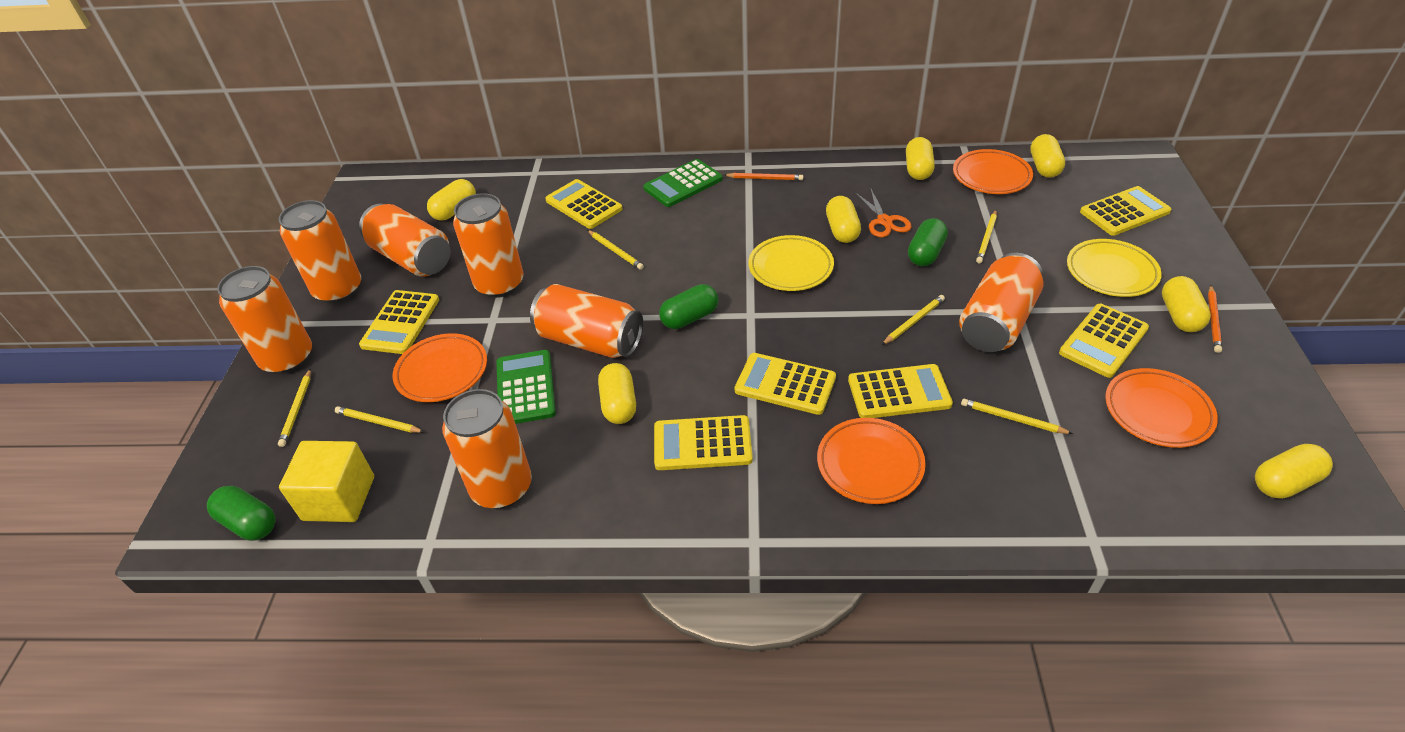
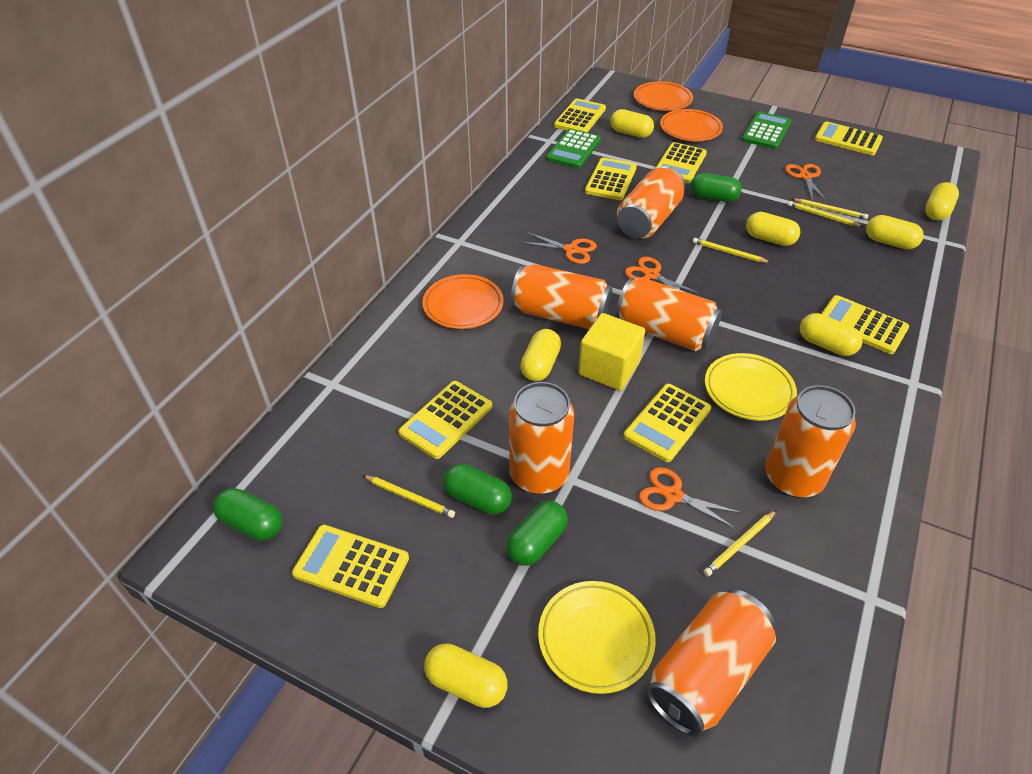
green capsule: 3 -> 4
orange can: 7 -> 6
orange pencil: 2 -> 0
orange plate: 4 -> 3
orange scissors: 1 -> 4
yellow calculator: 7 -> 8
yellow pencil: 6 -> 5

